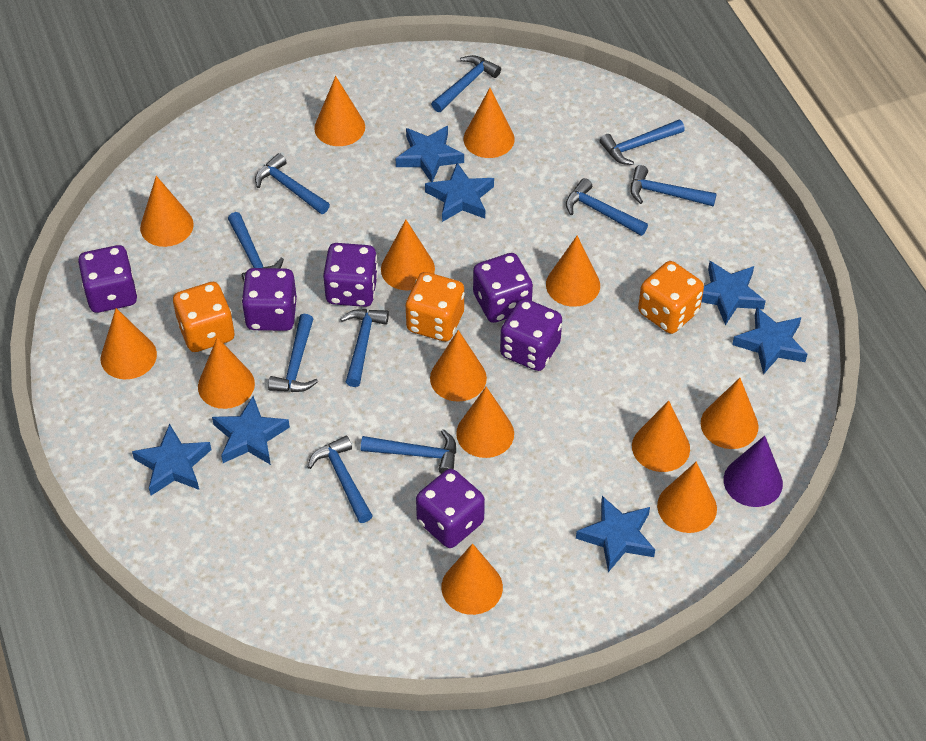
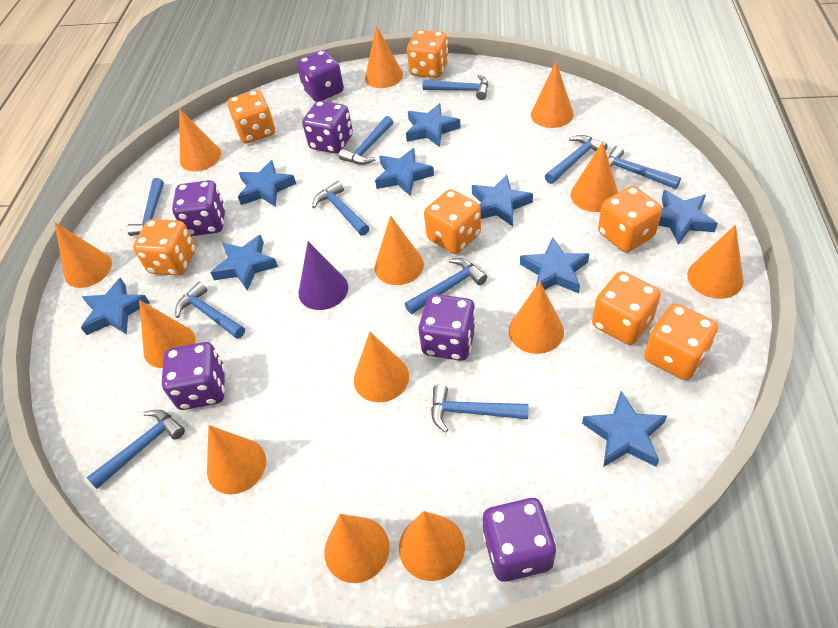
blue star: 7 -> 9
orange dice: 3 -> 7

